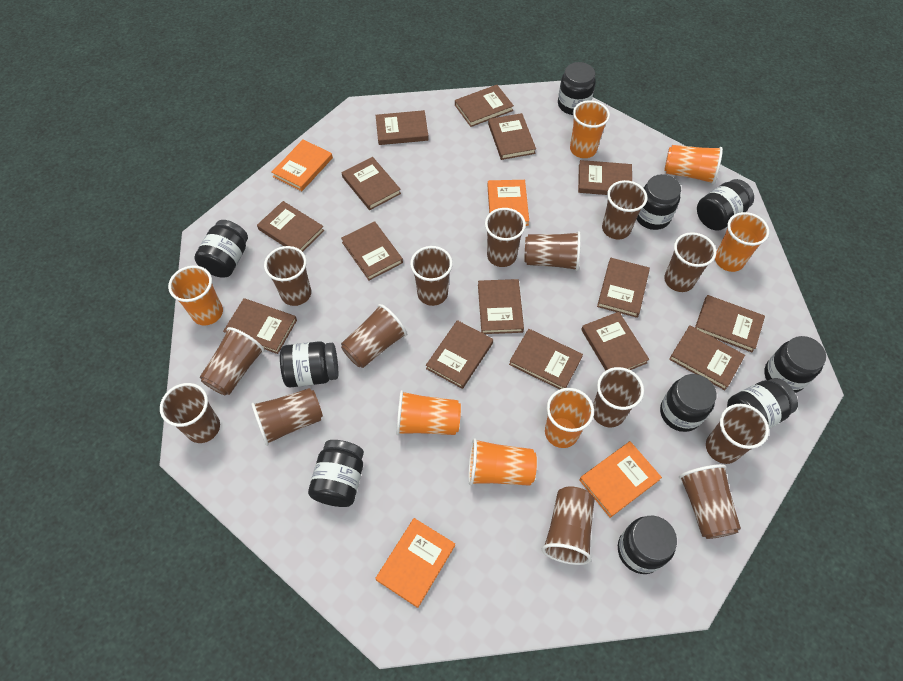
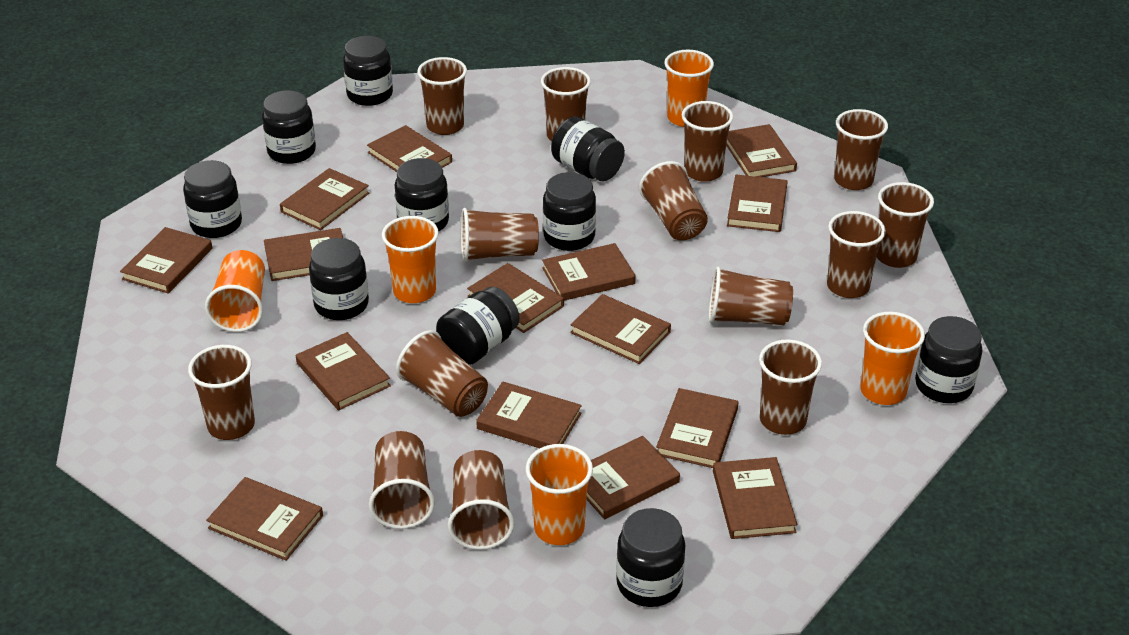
orange book: 4 -> 0
orange cup: 7 -> 5

